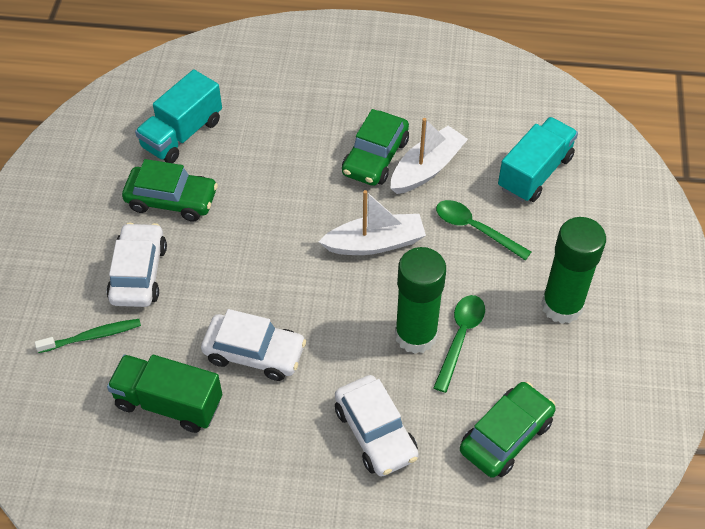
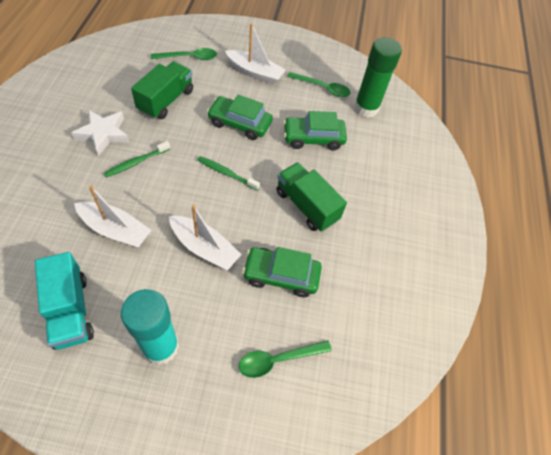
green glue stick: 2 -> 1
green spoon: 2 -> 3
green toothbrush: 1 -> 2
green truck: 1 -> 2
turquoise glue stick: 0 -> 1
turquoise truck: 2 -> 1
white boat: 2 -> 3
white car: 3 -> 0
white star: 0 -> 1

